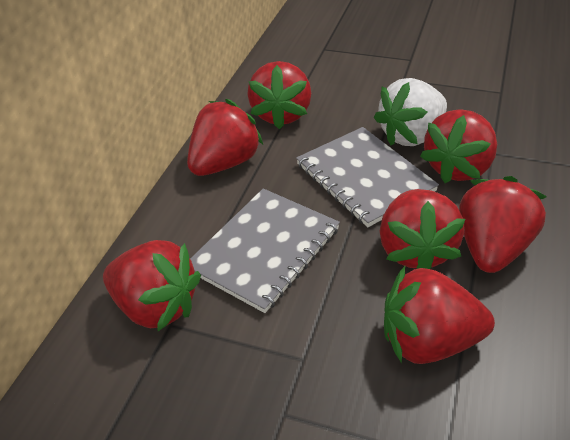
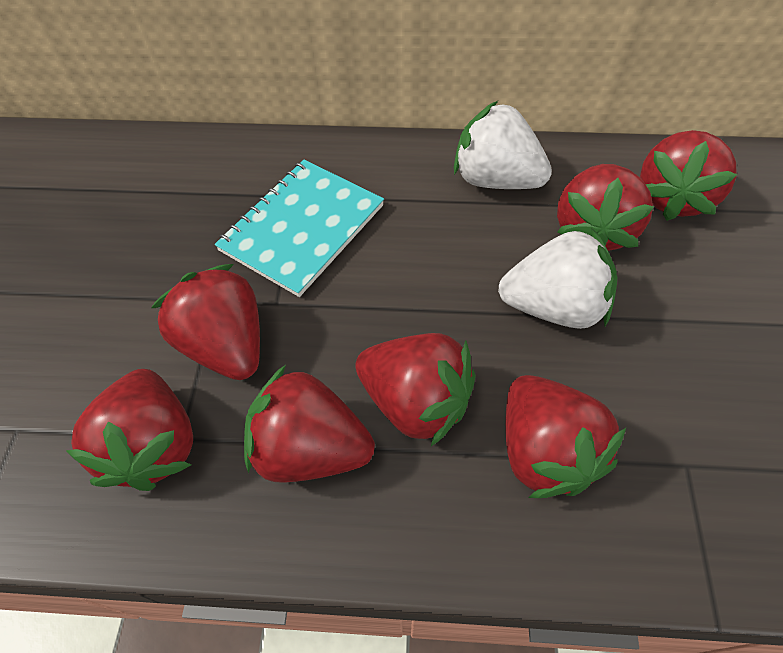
grey notebook: 2 -> 0
turquoise notebook: 0 -> 1
white strawberry: 1 -> 2

